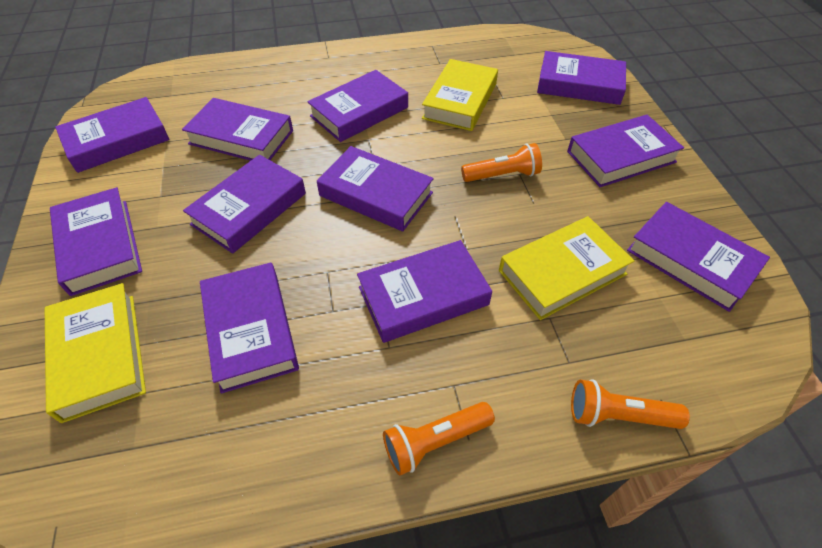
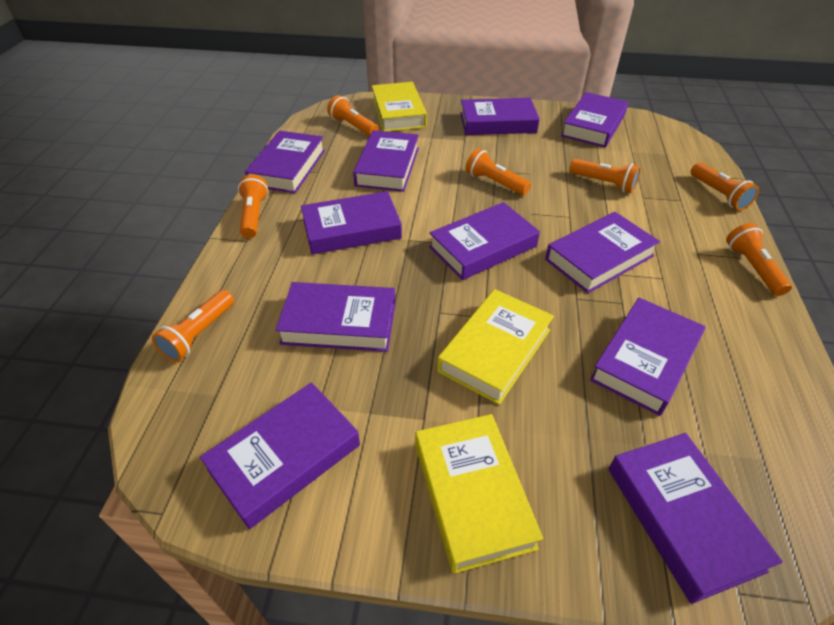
orange flashlight: 3 -> 7

